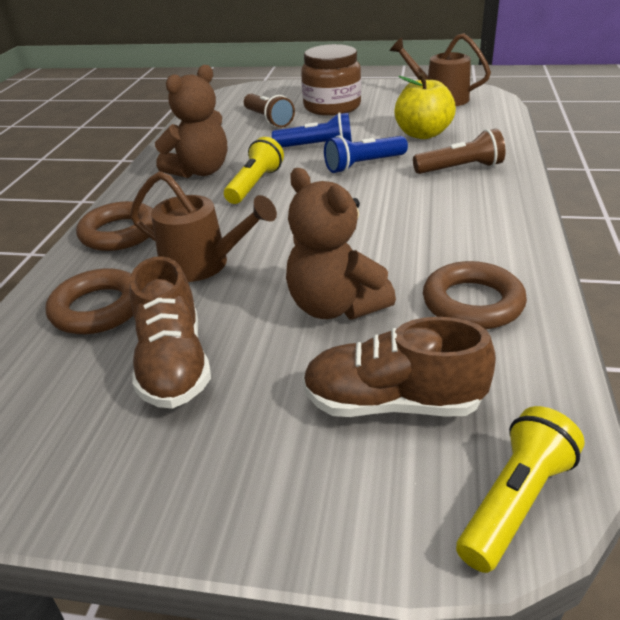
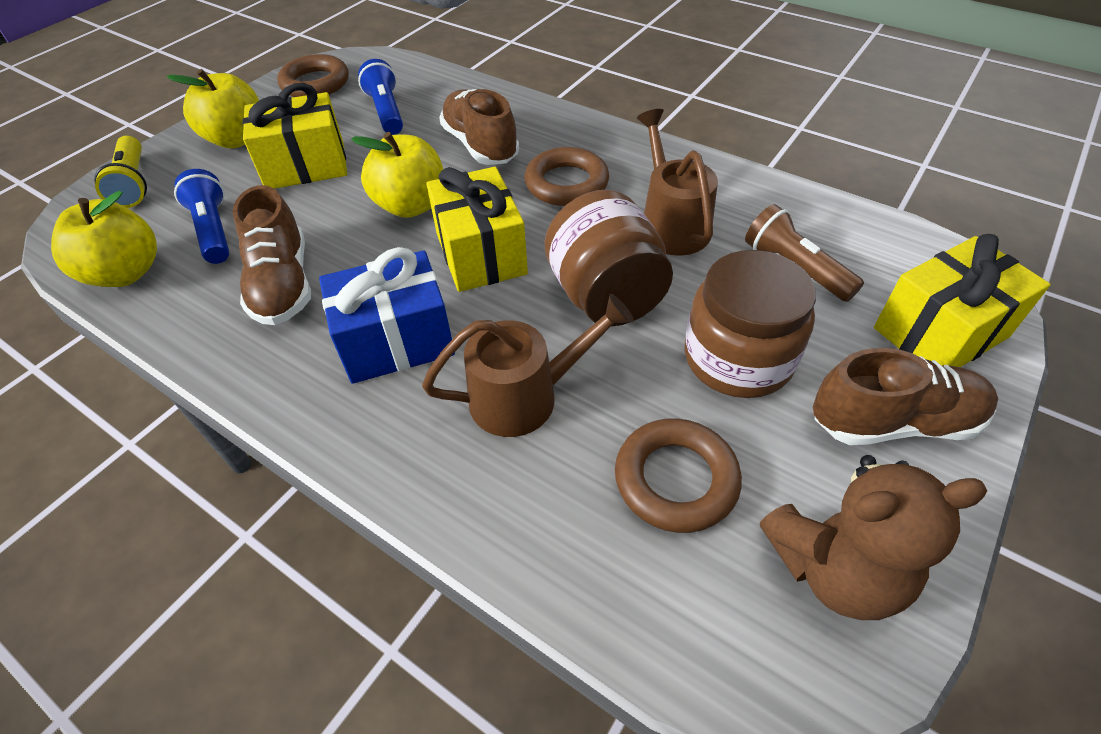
blue gift: 0 -> 1
brown flashlight: 2 -> 1
brown jar: 1 -> 2
brown shoe: 2 -> 3
brown teddy bear: 2 -> 1
yellow apple: 1 -> 3
yellow flashlight: 2 -> 1
yellow gift: 0 -> 3

